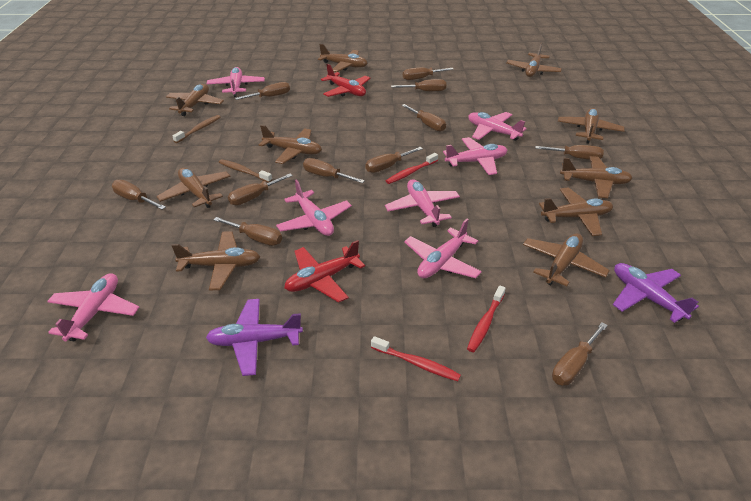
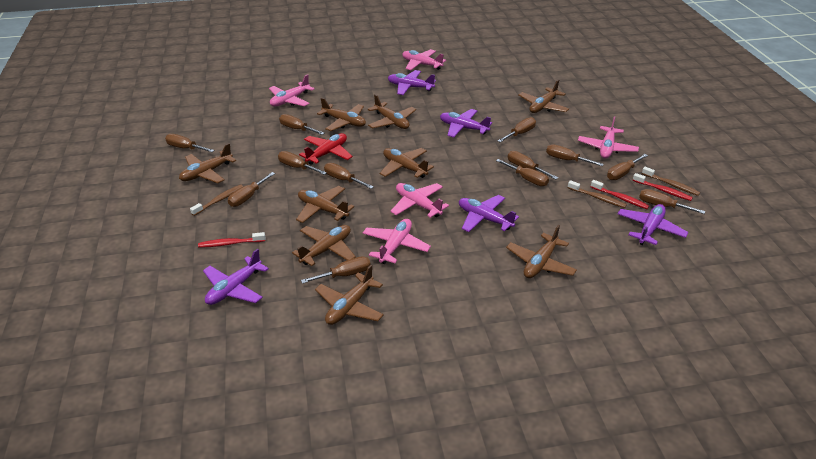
brown plane: 10 -> 9
brown screwdriver: 11 -> 12
brown toothbrush: 2 -> 3
pink plane: 7 -> 5
purple plane: 2 -> 5
red plane: 2 -> 1

